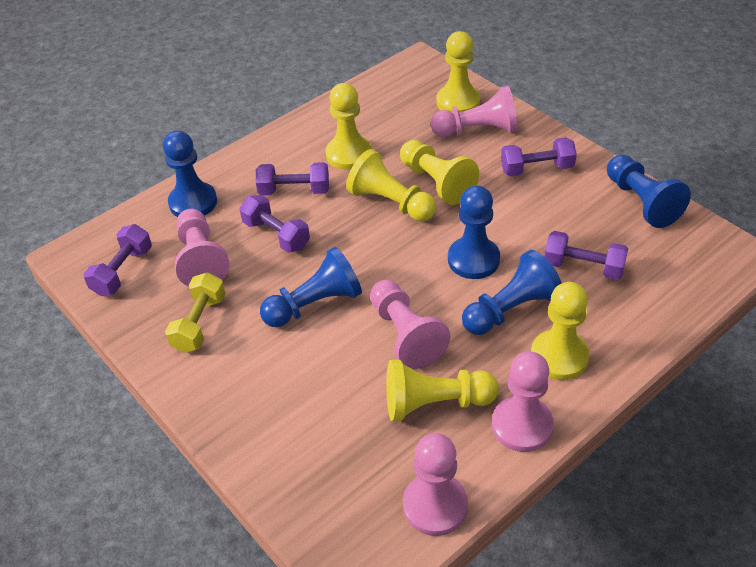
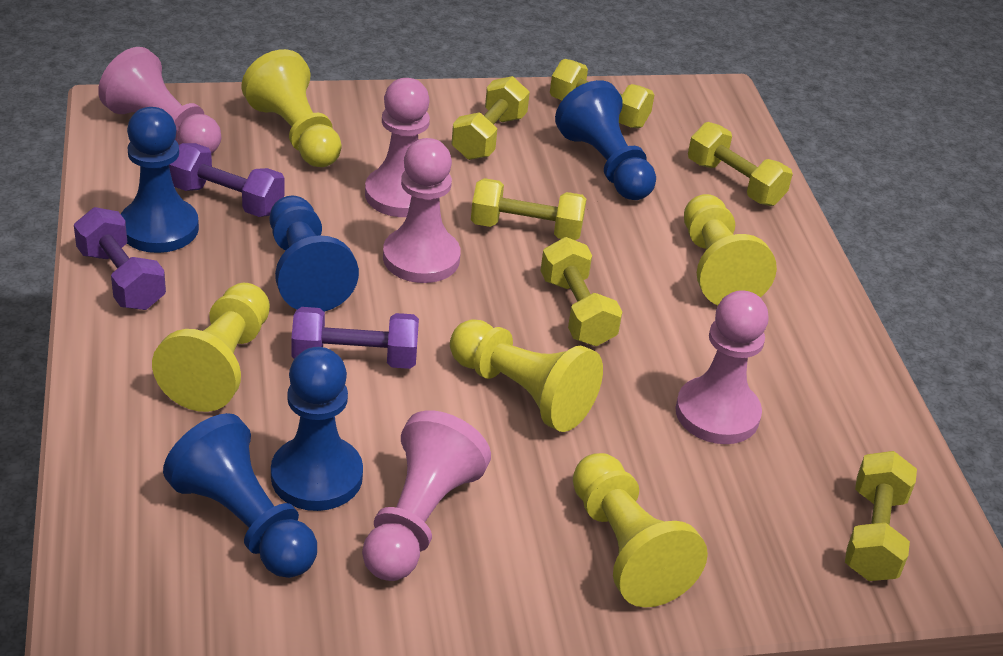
purple dumbbell: 5 -> 3
yellow dumbbell: 1 -> 6
yellow pawn: 6 -> 5

